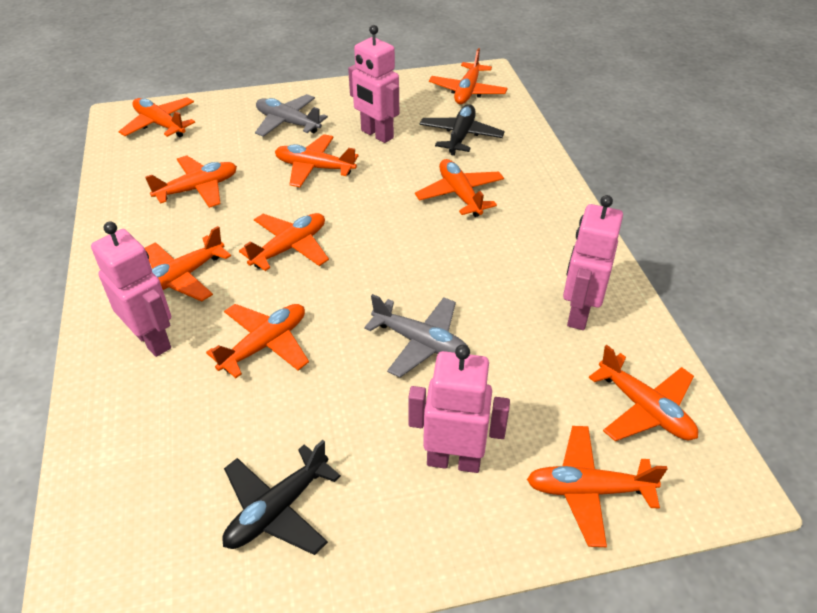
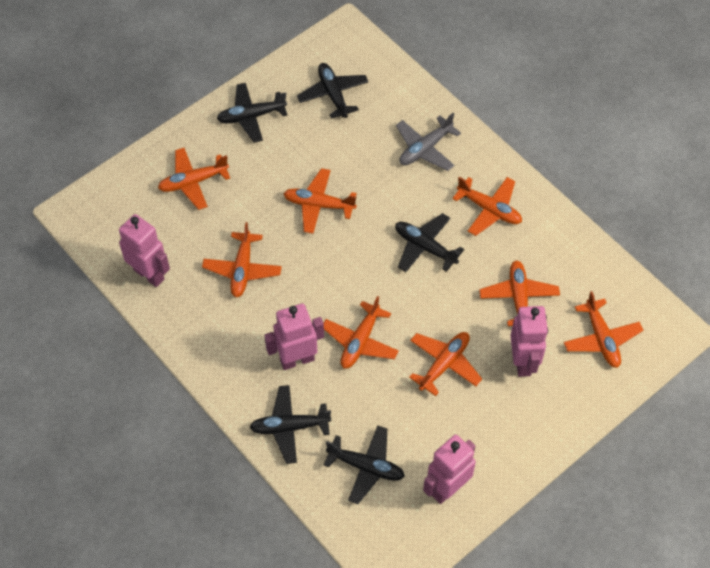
black plane: 2 -> 5
grey plane: 2 -> 1
orange plane: 10 -> 8

